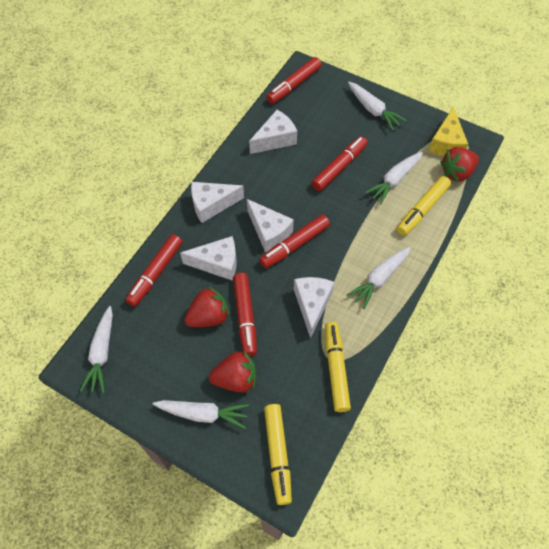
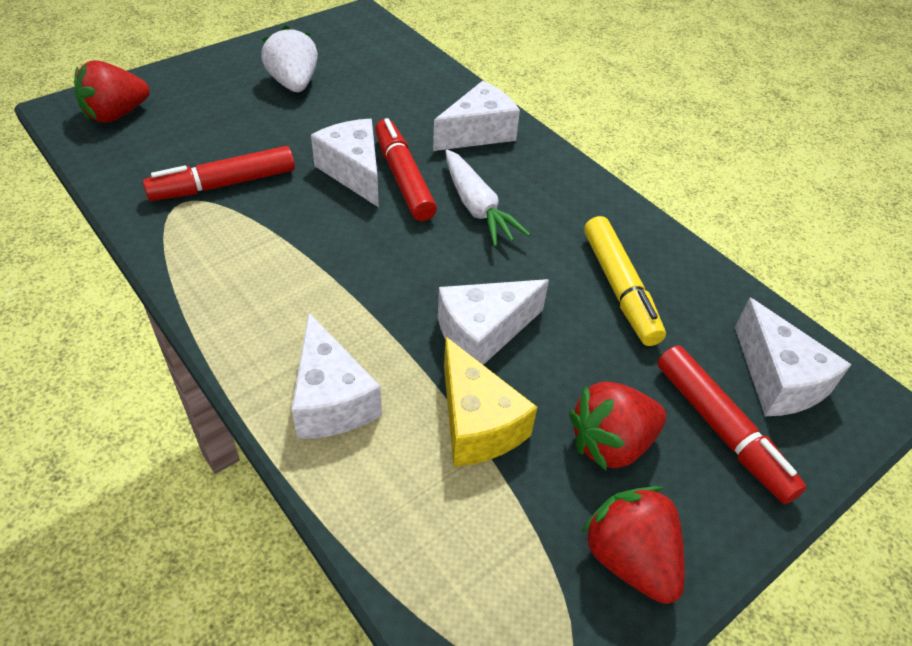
red marker: 5 -> 3
white carrot: 5 -> 1
white strawberry: 0 -> 1
yellow marker: 3 -> 1

